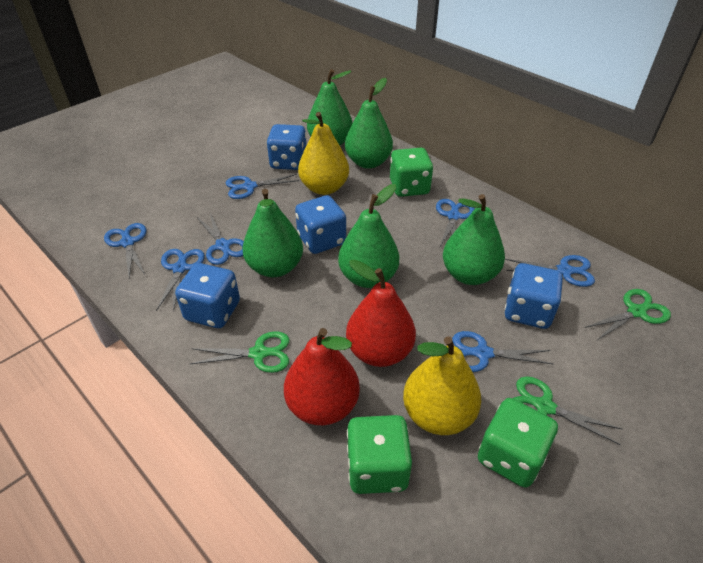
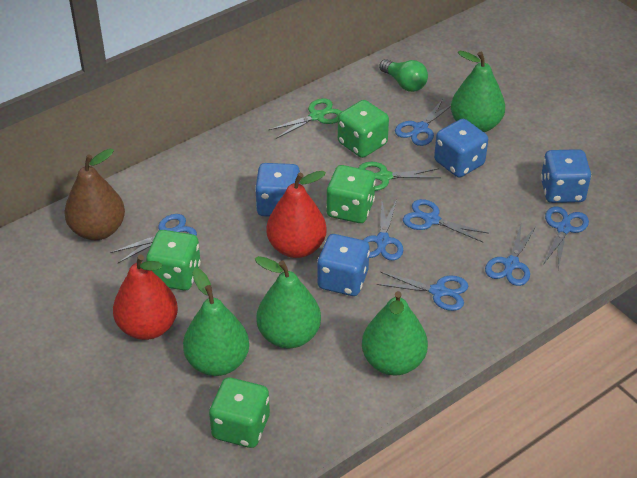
brown pear: 0 -> 1
green dice: 3 -> 4
green light bulb: 0 -> 1
green pear: 5 -> 4
green scissors: 3 -> 2
yellow pear: 2 -> 0

